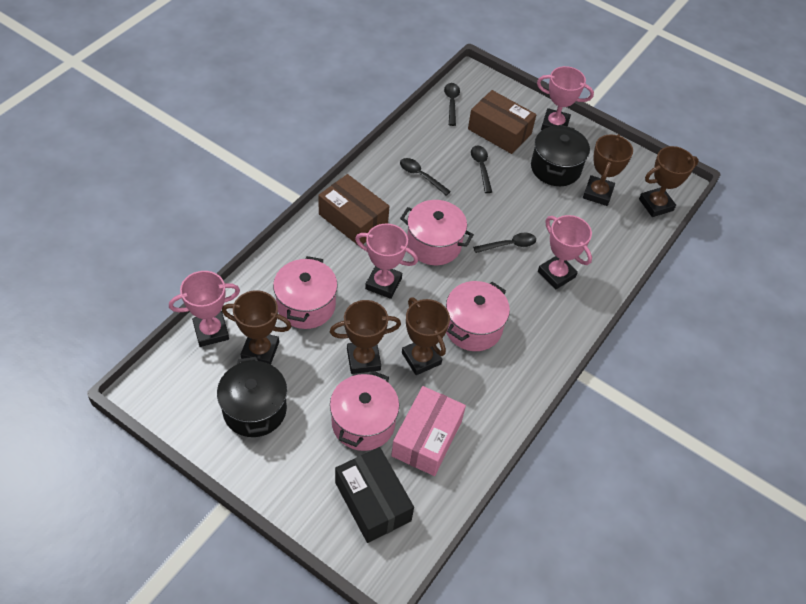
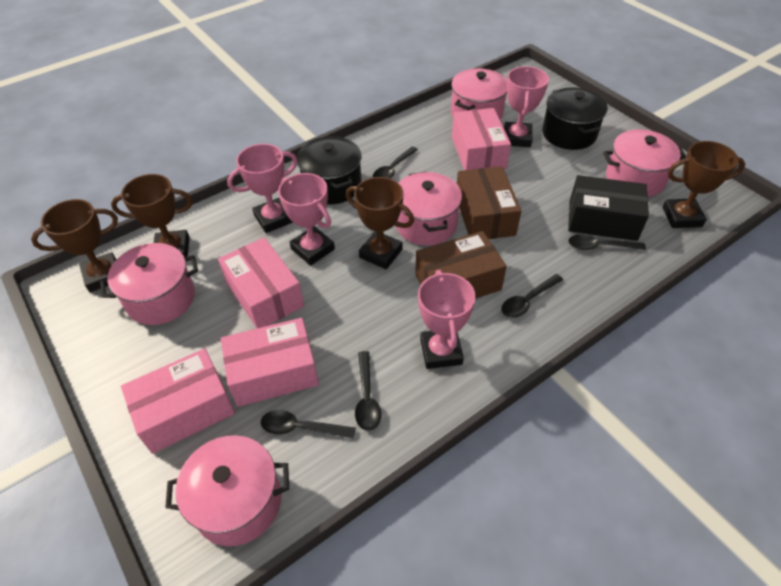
black spoon: 4 -> 5
brown trophy: 5 -> 4
pink box: 1 -> 4
pink pot: 4 -> 5

